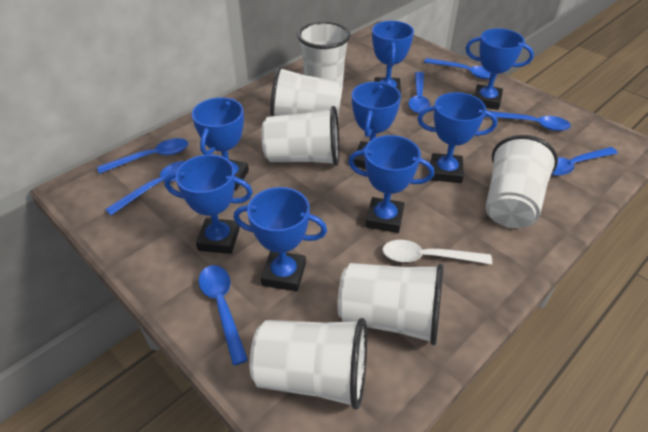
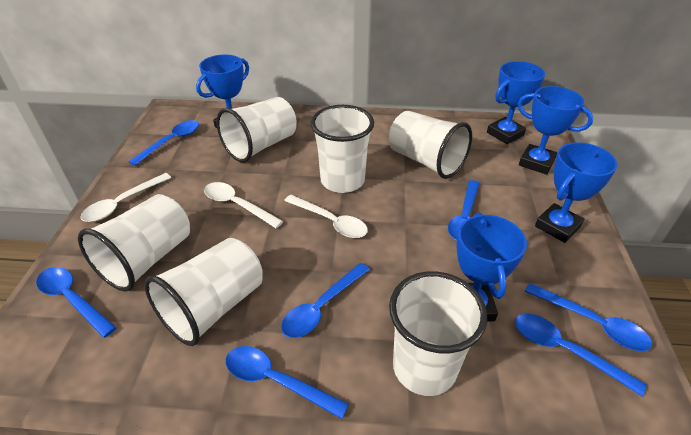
blue trophy: 8 -> 5
white spoon: 1 -> 3

